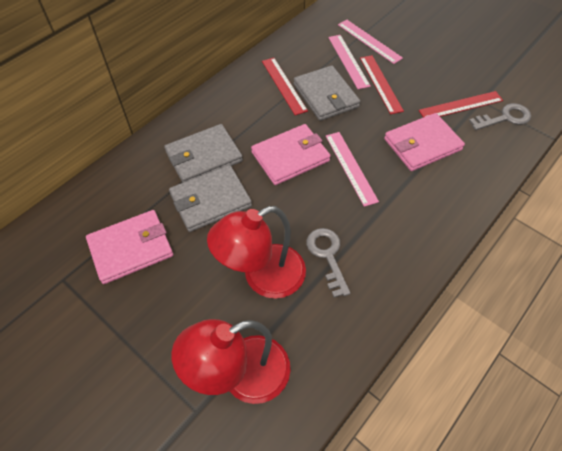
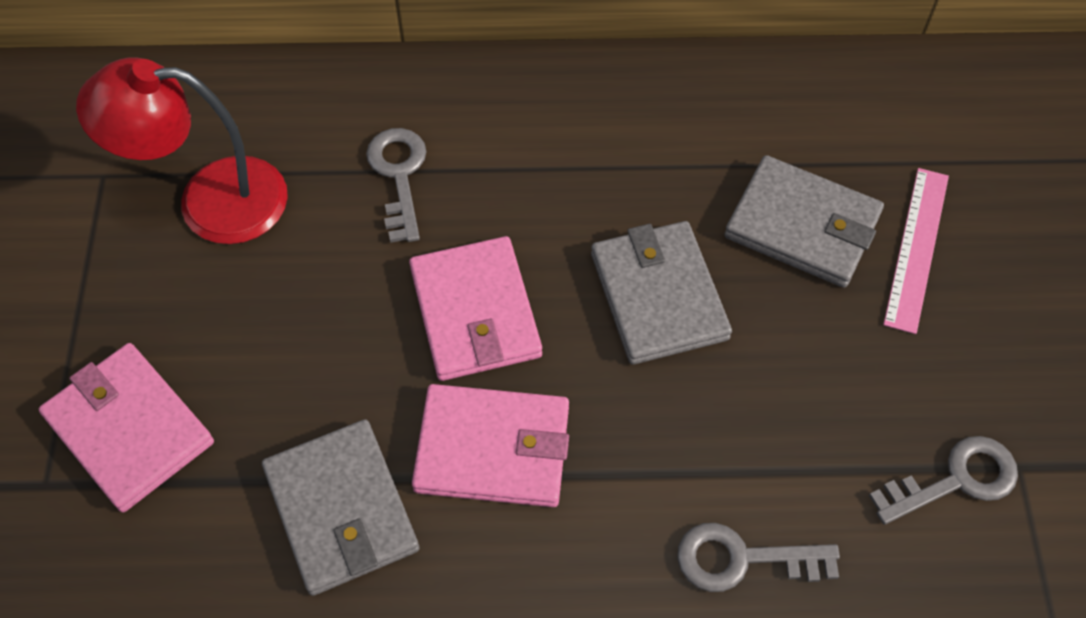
grey key: 2 -> 3
pink ruler: 3 -> 1
red lamp: 2 -> 1
red ruler: 3 -> 0

